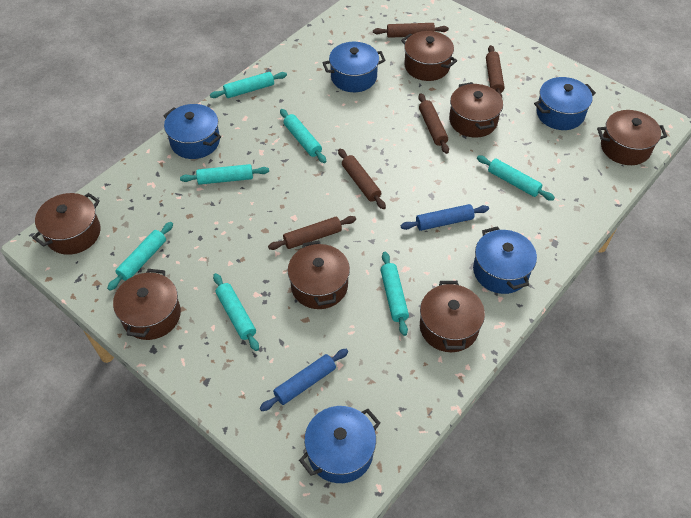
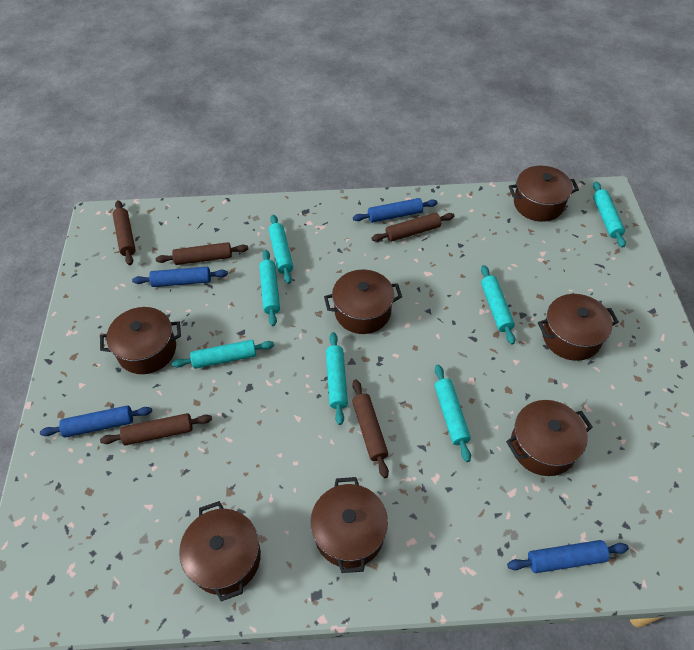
blue pot: 5 -> 0
blue rolling pin: 2 -> 4

